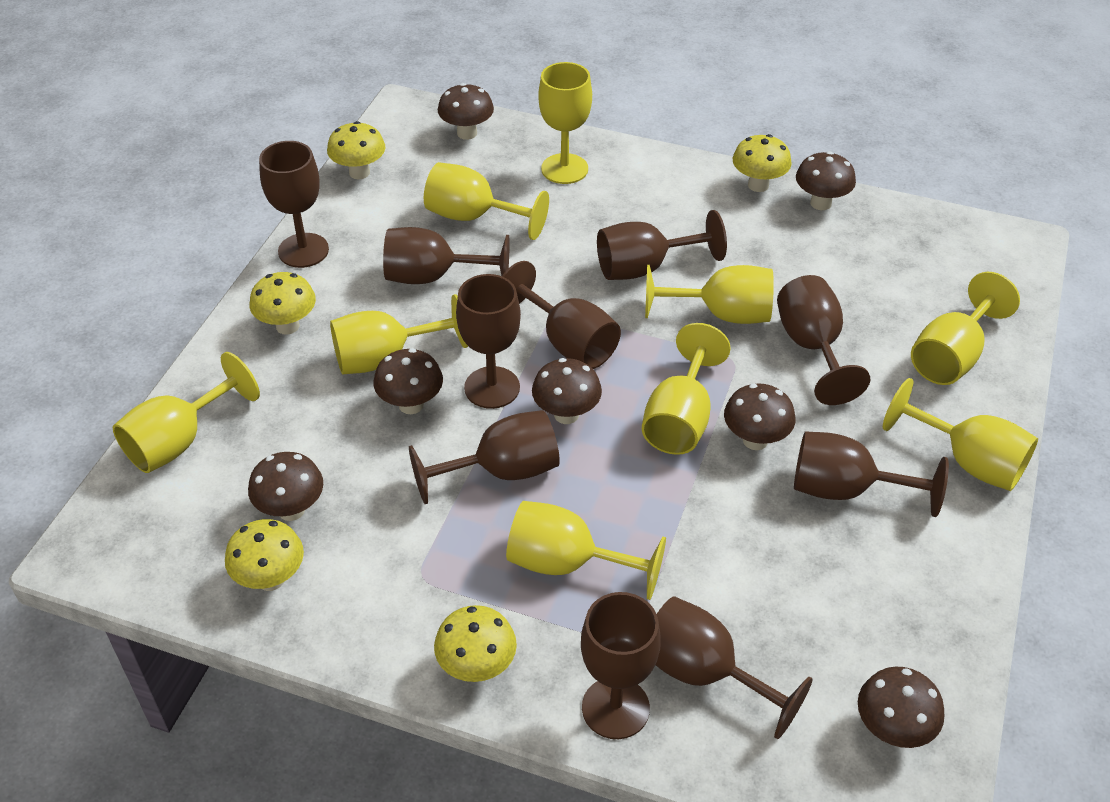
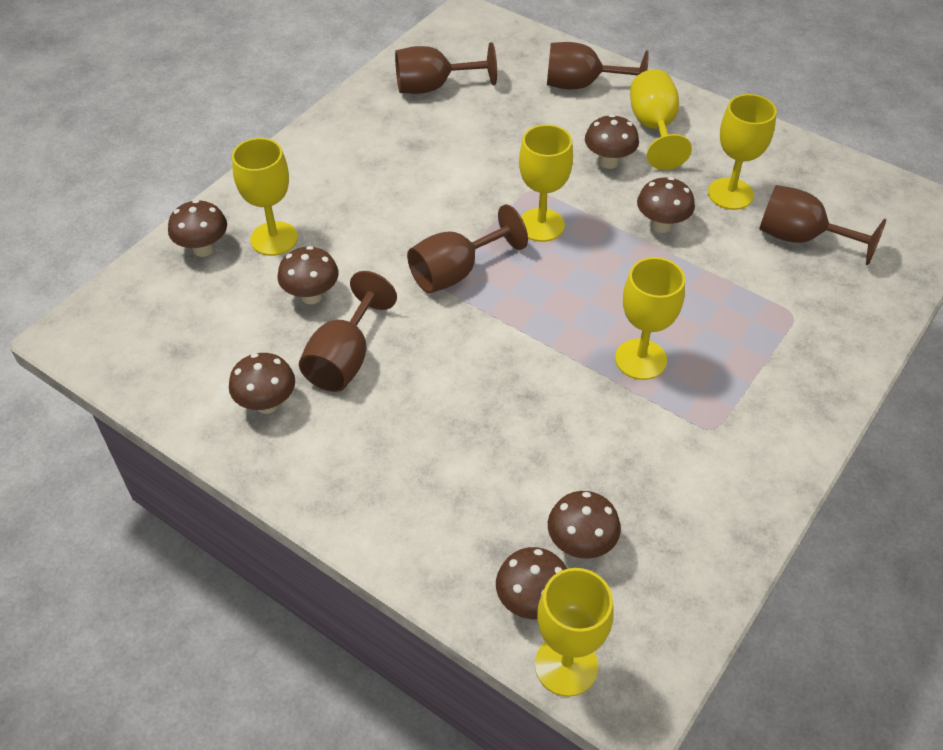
brown goblet: 10 -> 5
yellow goblet: 9 -> 6
yellow mushroom: 5 -> 0

